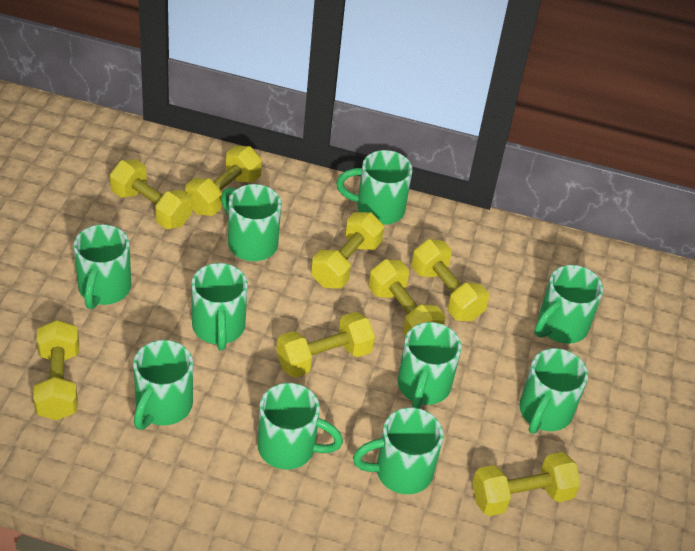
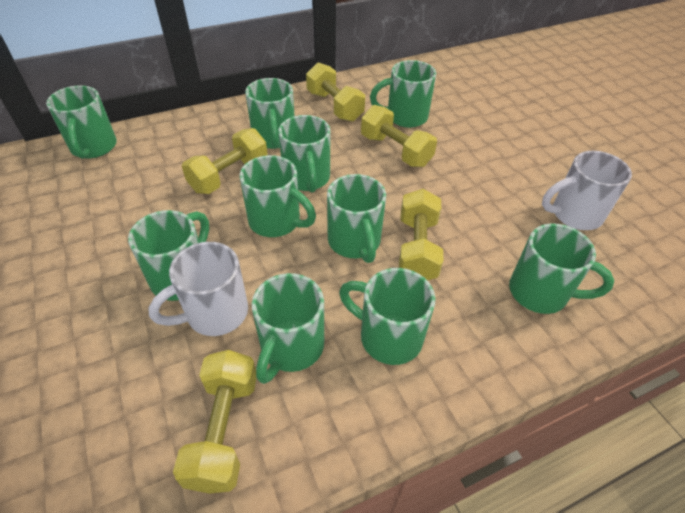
white mug: 0 -> 2
yellow dumbbell: 8 -> 5

